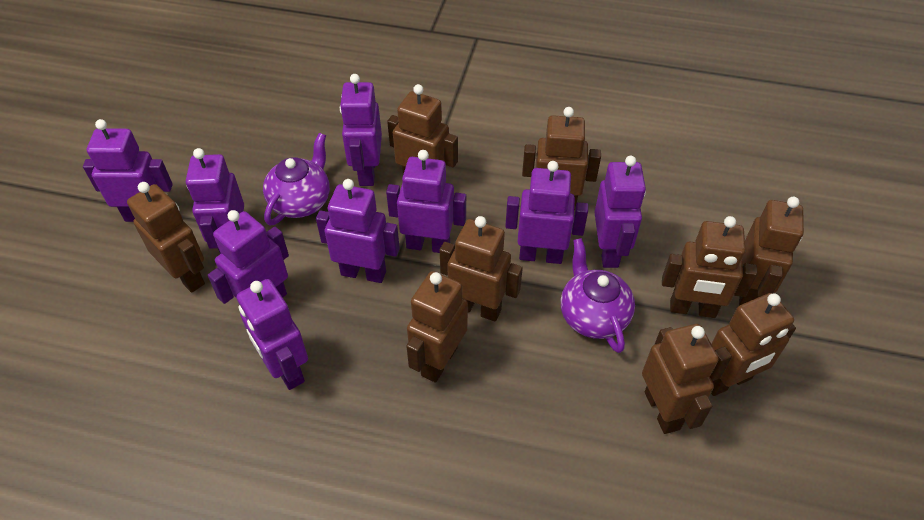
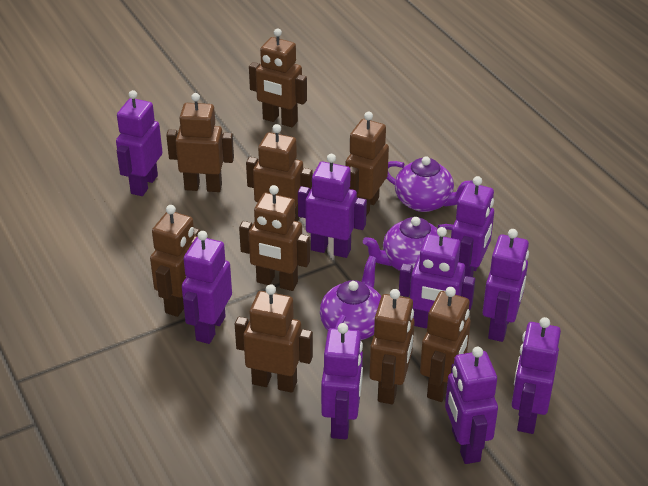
purple teapot: 2 -> 3

